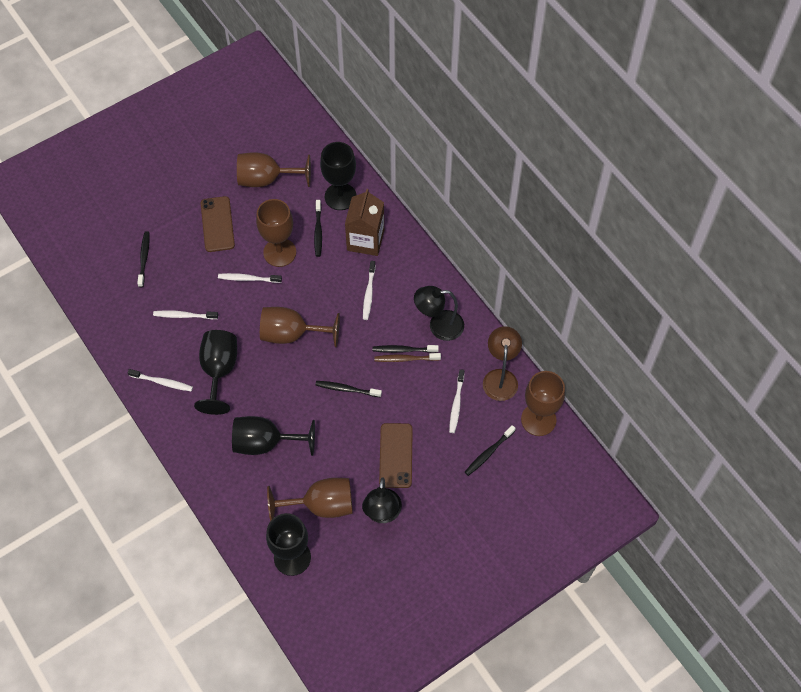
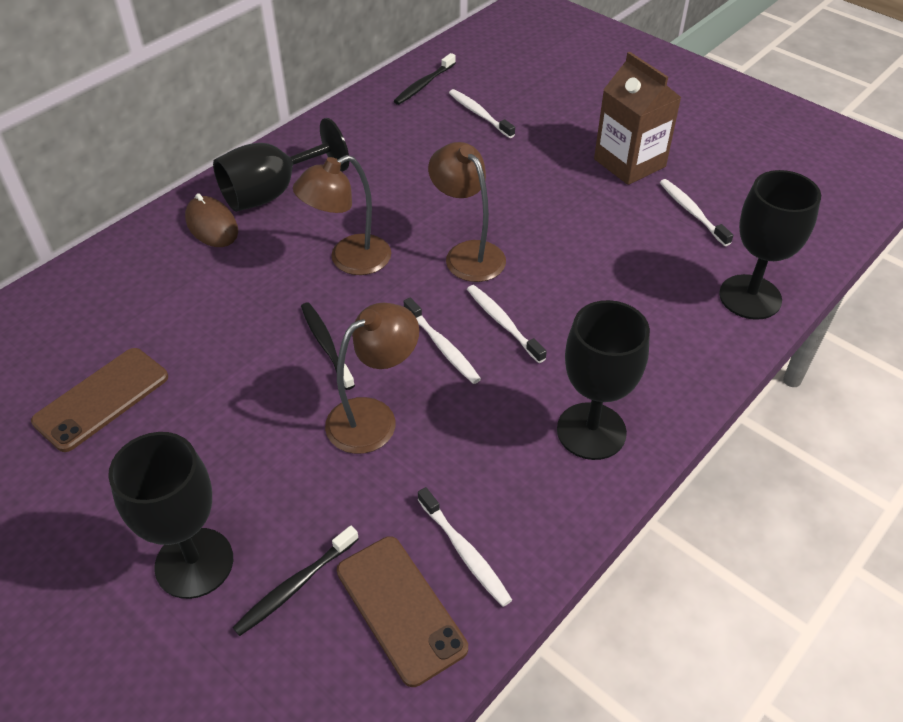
black lamp: 2 -> 0
black toothbrush: 5 -> 3
brown goblet: 5 -> 0
brown lamp: 1 -> 3
brown mouse: 0 -> 1
brown toothbrush: 1 -> 0

